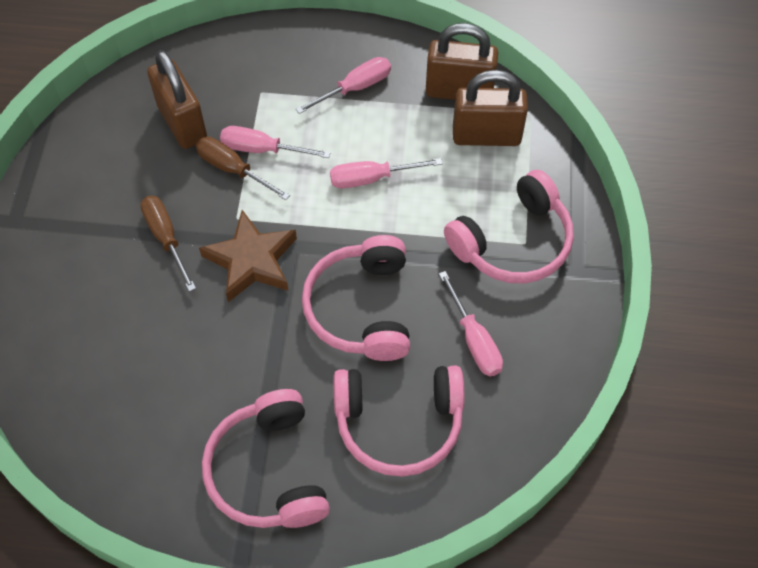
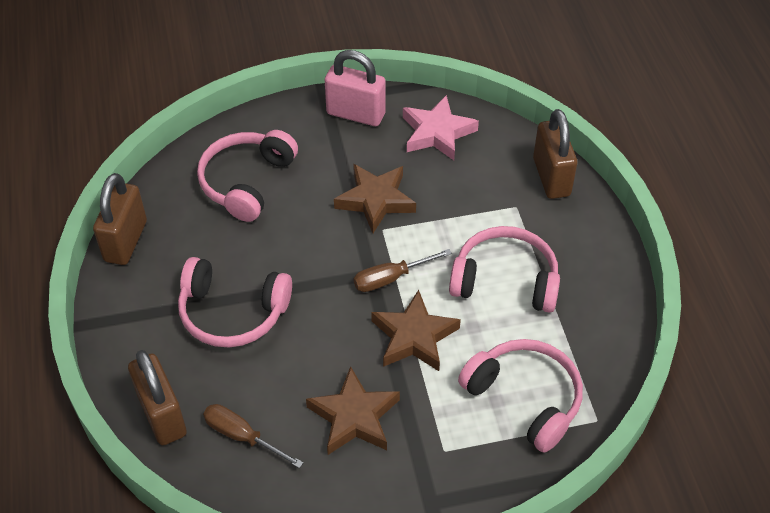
brown star: 1 -> 3
pink padlock: 0 -> 1
pink screwdriver: 4 -> 0
pink star: 0 -> 1

